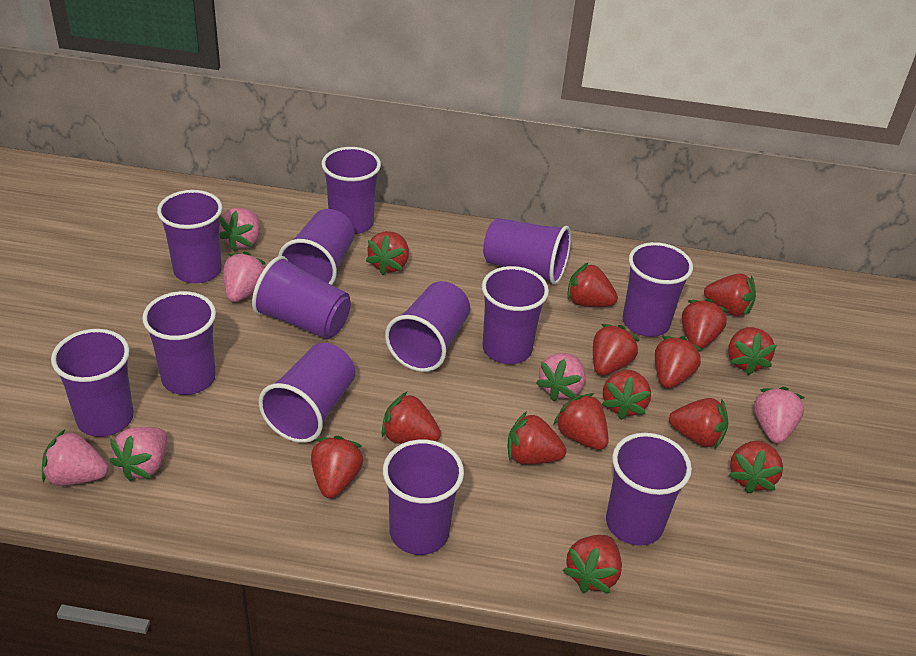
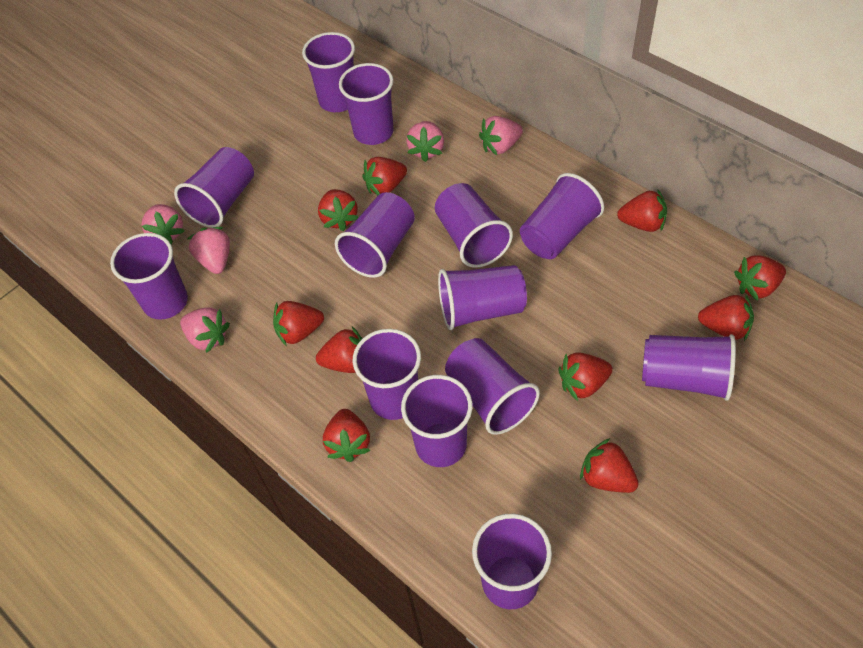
pink strawberry: 6 -> 5
red strawberry: 15 -> 10

